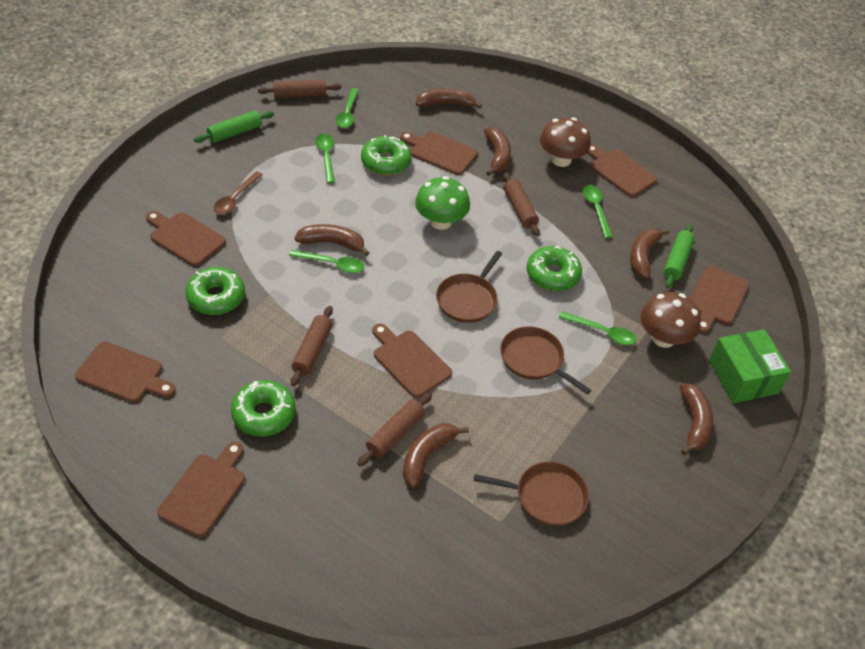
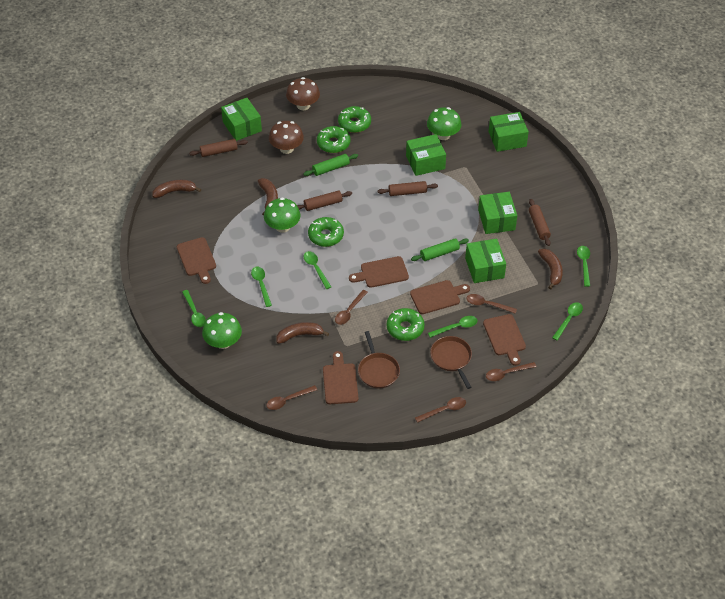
brown banana: 6 -> 4
brown cutting board: 7 -> 5
brown pan: 3 -> 2
brown spoon: 1 -> 5
green box: 1 -> 5
green mushroom: 1 -> 3
green spoon: 5 -> 6

